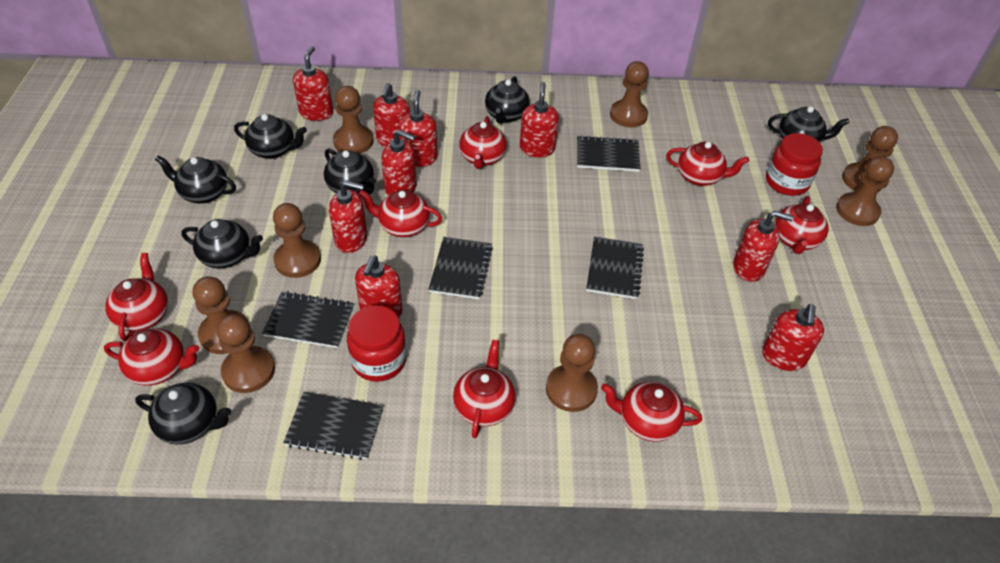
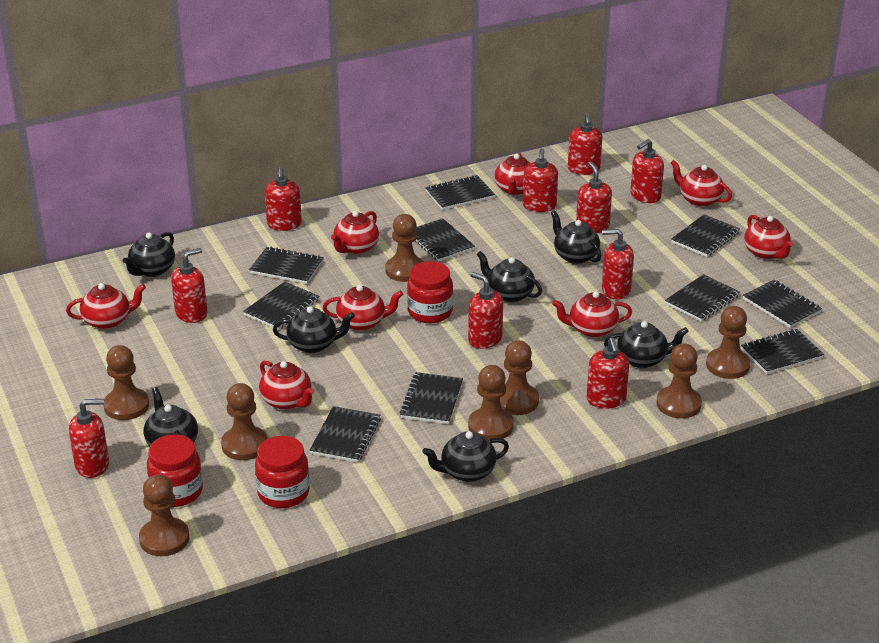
black notebook: 5 -> 10
red jar: 2 -> 3
red soap dispenser: 9 -> 10

